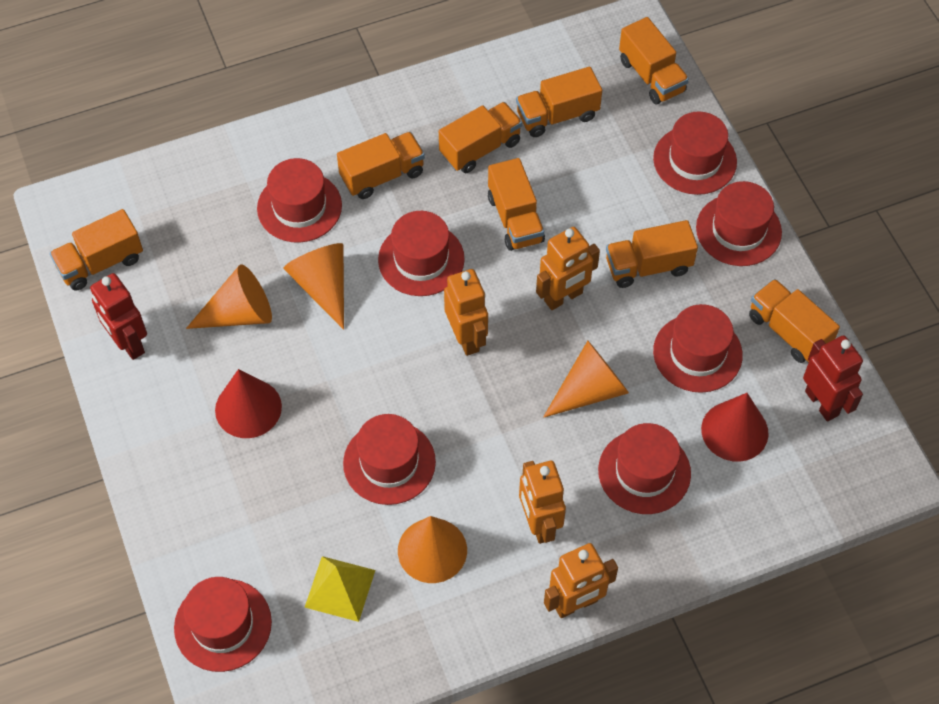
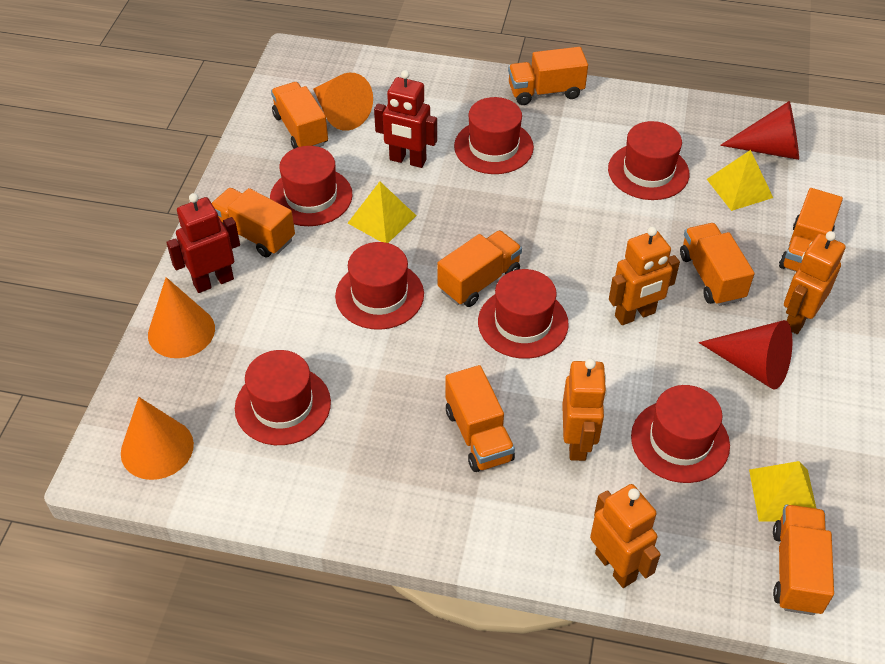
orange cone: 4 -> 3
red hat: 8 -> 7
yellow pyramid: 1 -> 3

